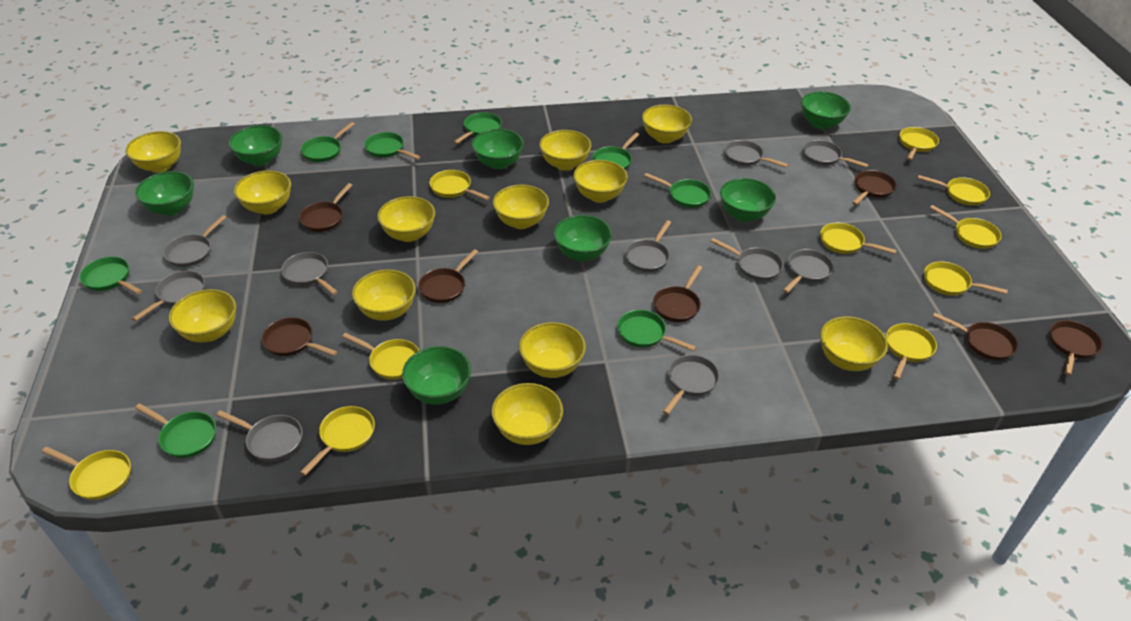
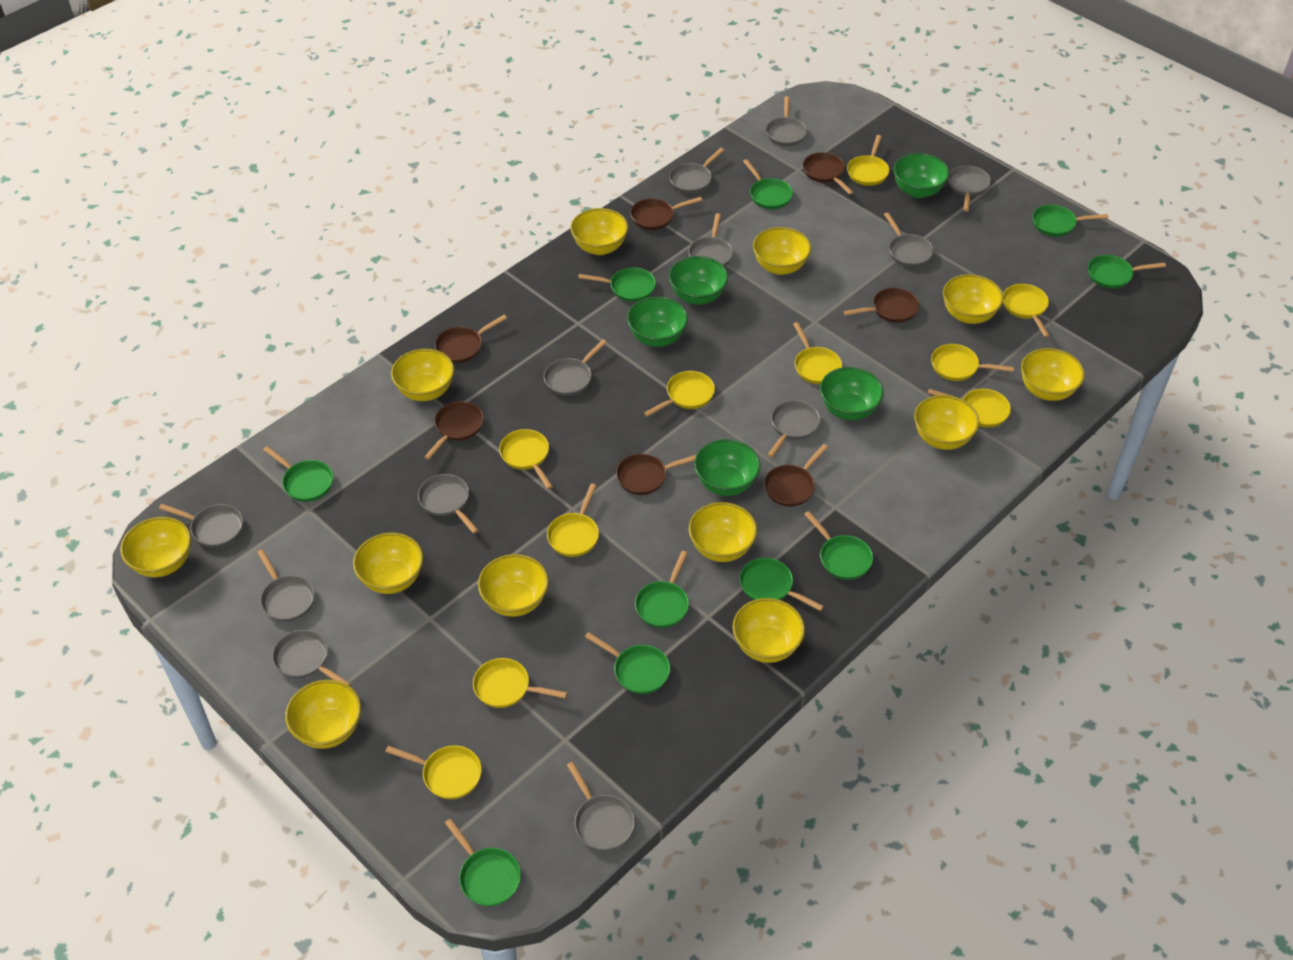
green bowl: 7 -> 5
green pan: 8 -> 10
grey pan: 10 -> 12

